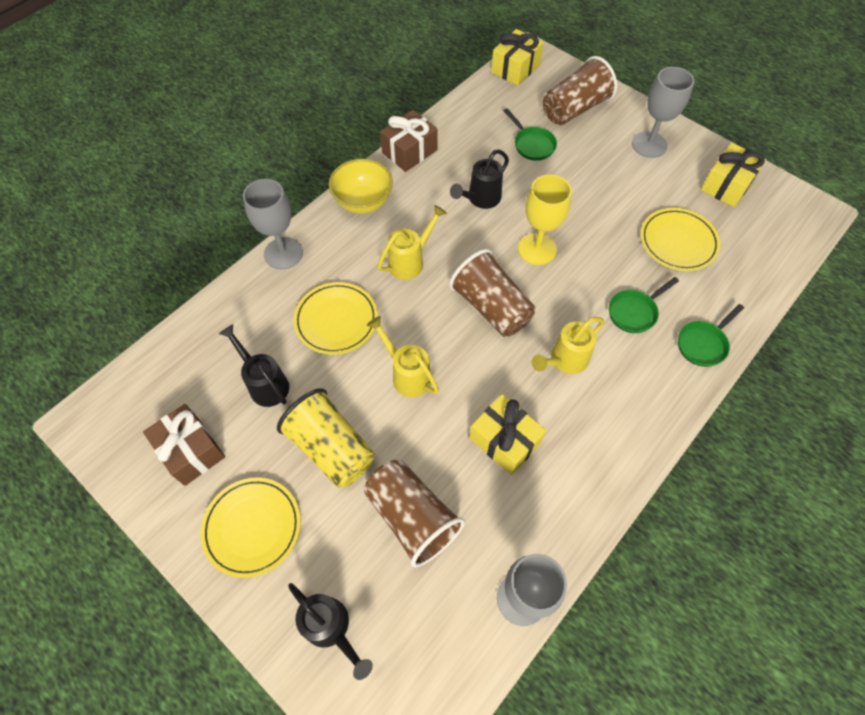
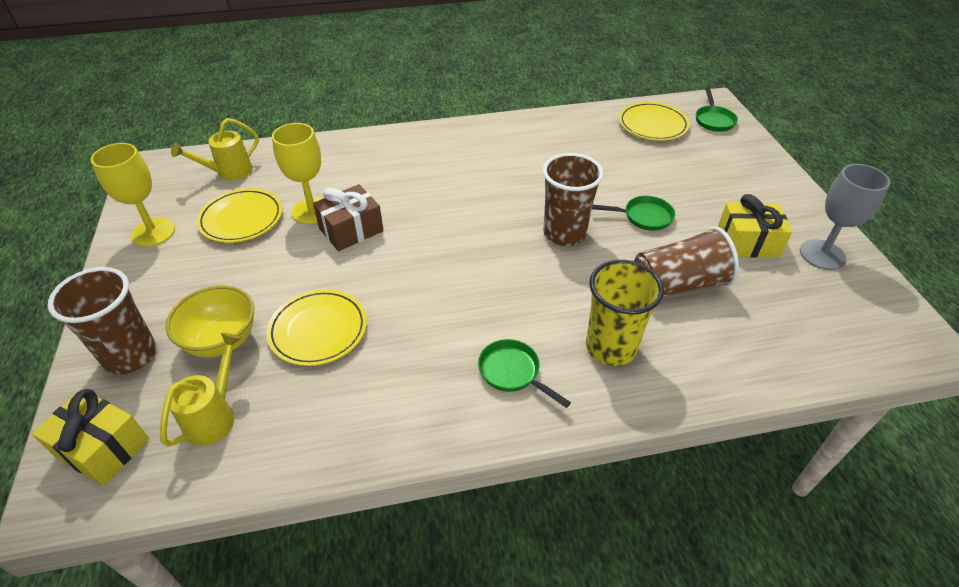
black watering can: 3 -> 0
brown gift: 2 -> 1
grey goblet: 3 -> 1
yellow gift: 3 -> 2
yellow goblet: 1 -> 2
yellow watering can: 3 -> 2

